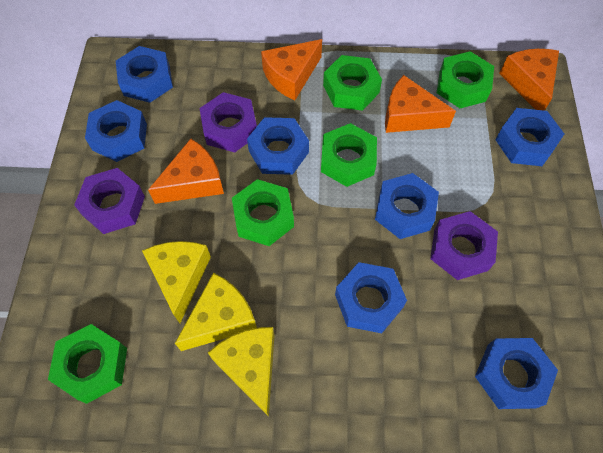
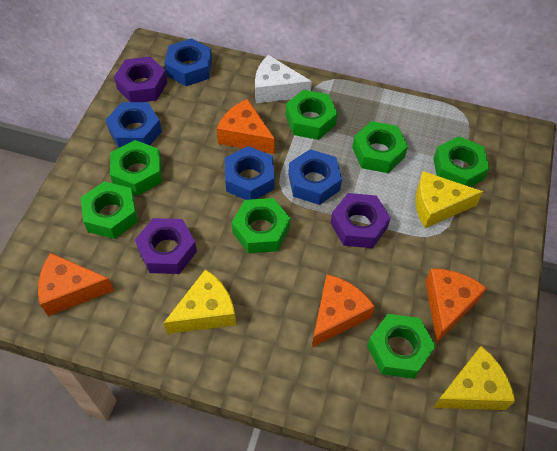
blue nut: 7 -> 4
green nut: 5 -> 7
white cheese: 0 -> 1

